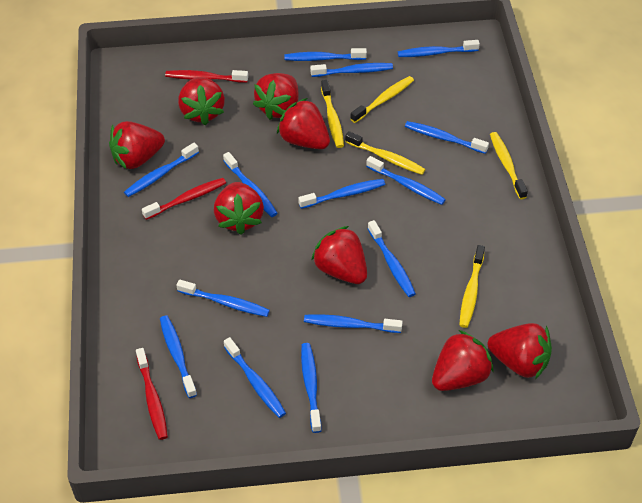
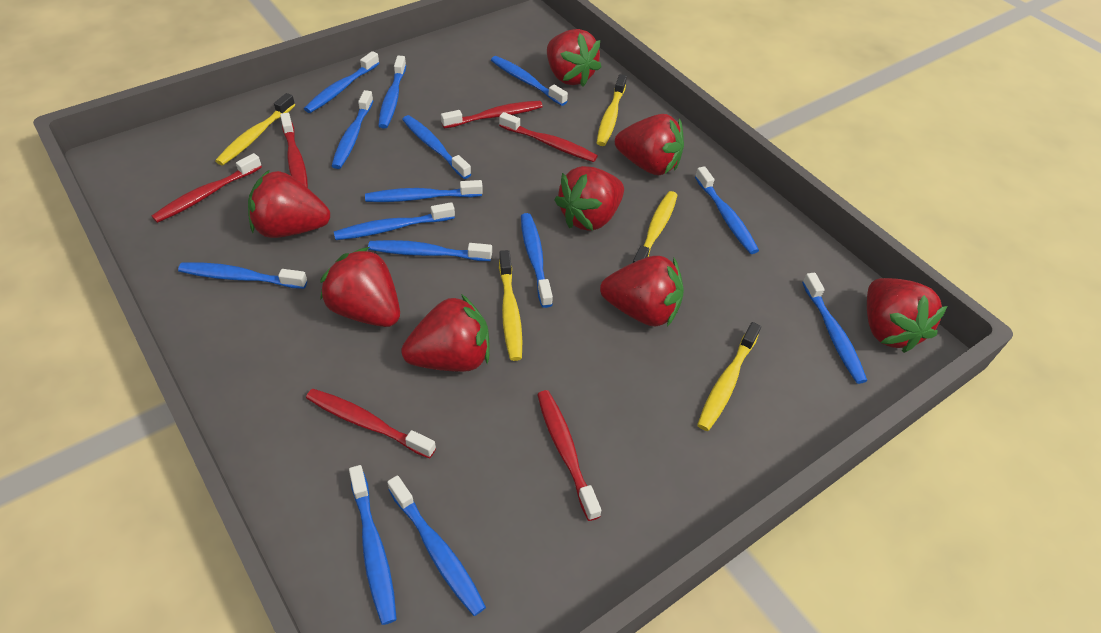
red toothbrush: 3 -> 6

